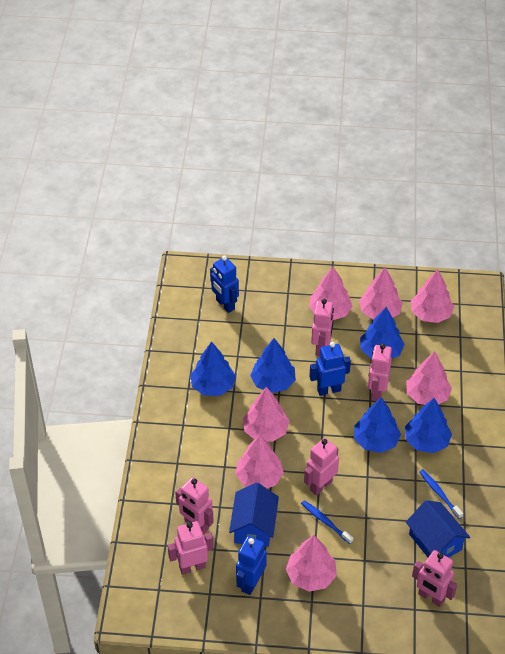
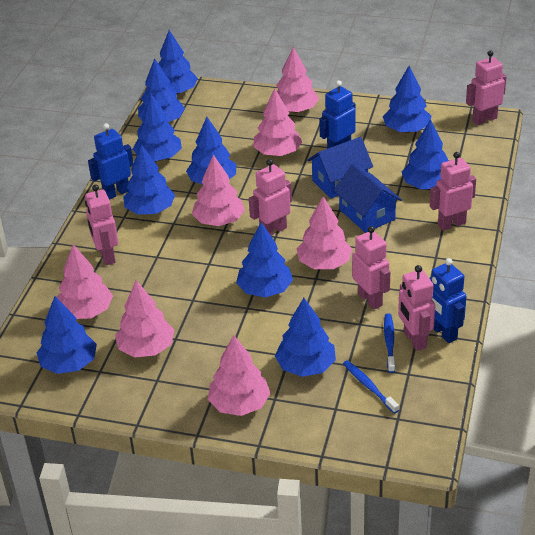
blue tree: 5 -> 10

